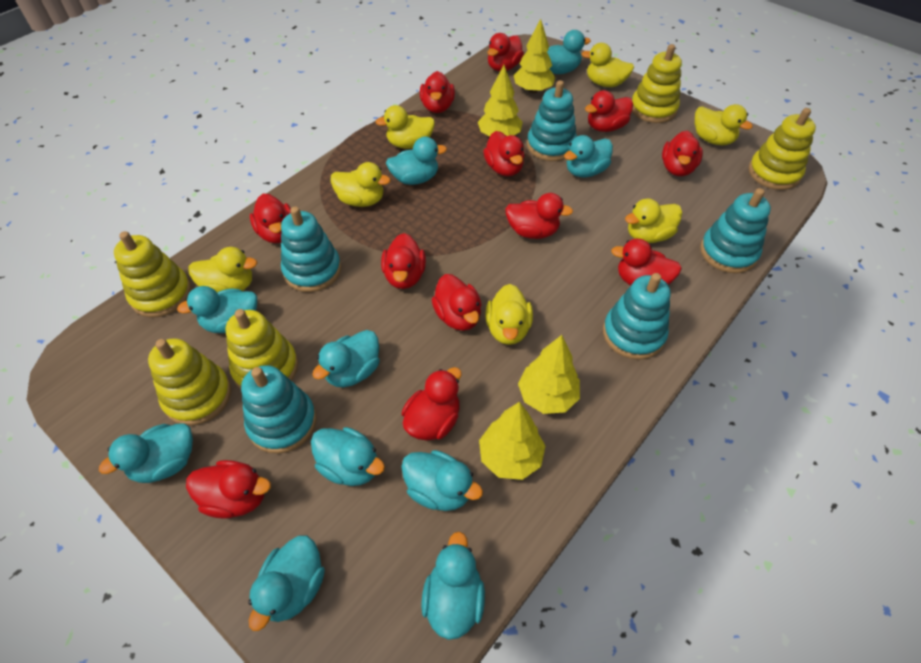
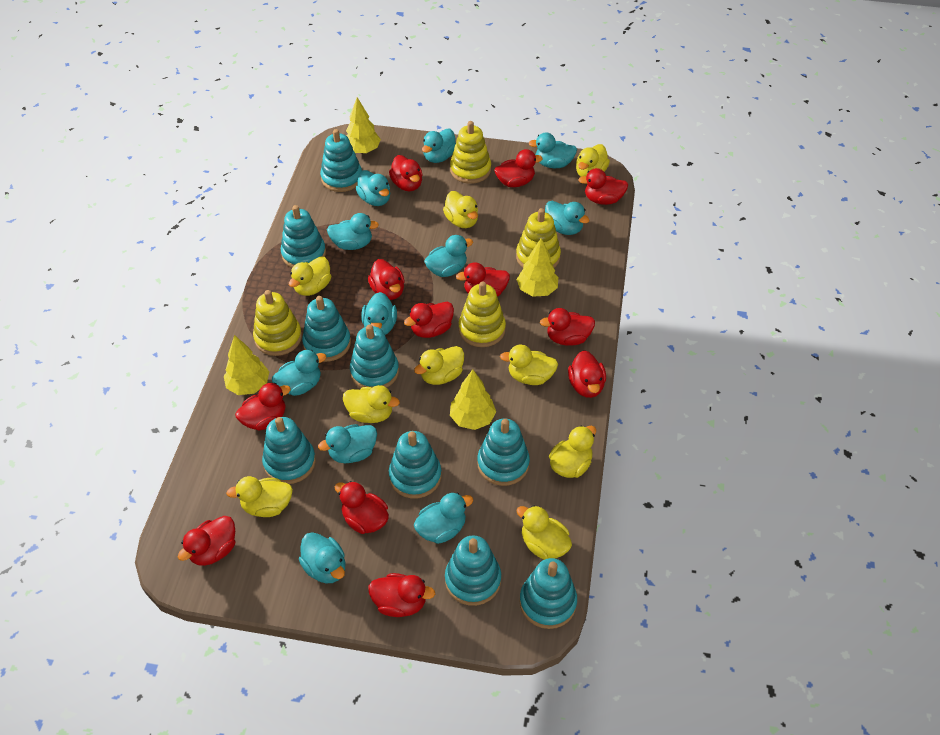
turquoise duck: 10 -> 11
turquoise stacking toy: 5 -> 9
yellow duck: 7 -> 9
yellow stacking toy: 5 -> 4

